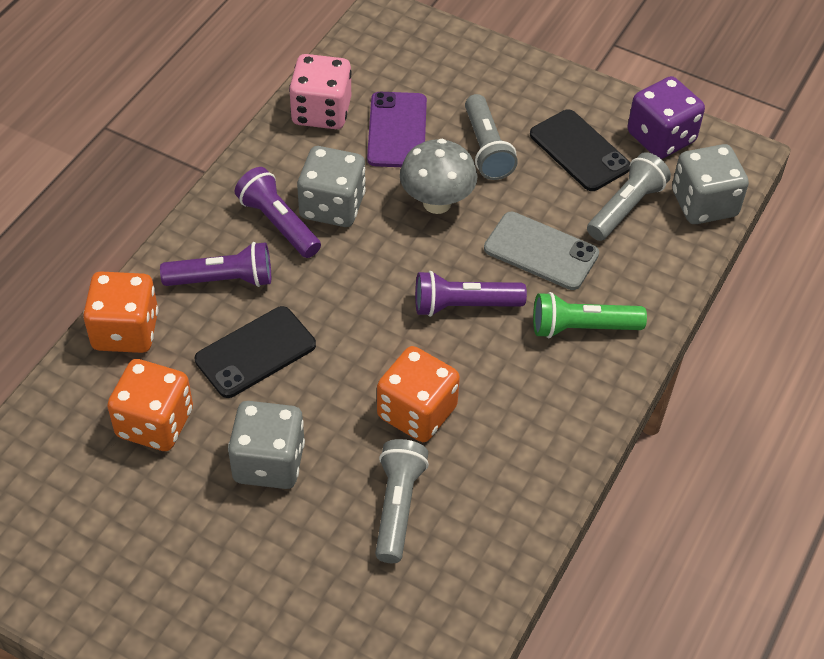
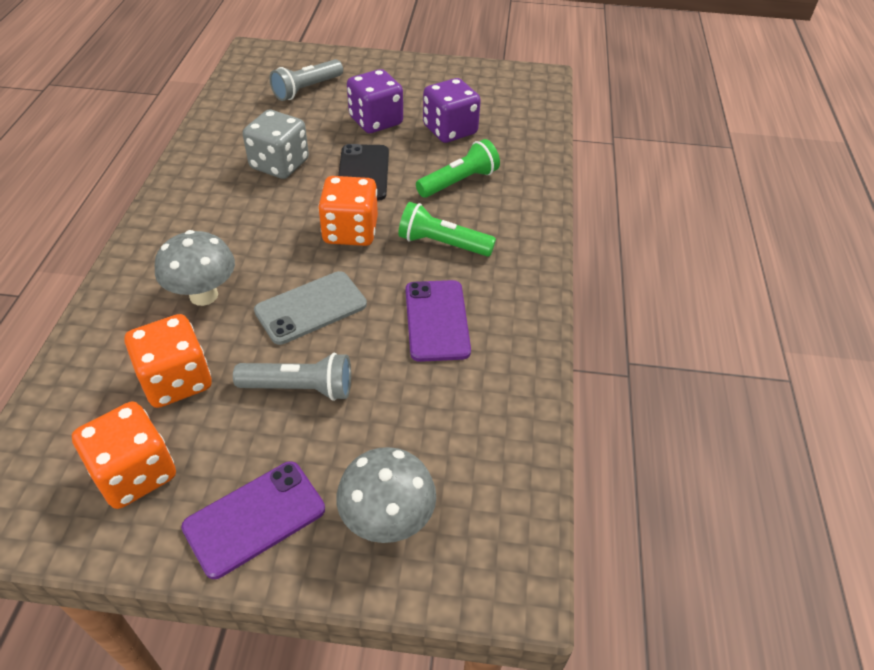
black phone: 2 -> 1
green flashlight: 1 -> 2
grey dice: 3 -> 1
grey flashlight: 3 -> 2
grey mushroom: 1 -> 2
pink dice: 1 -> 0
purple dice: 1 -> 2
purple flashlight: 3 -> 0
purple phone: 1 -> 2

